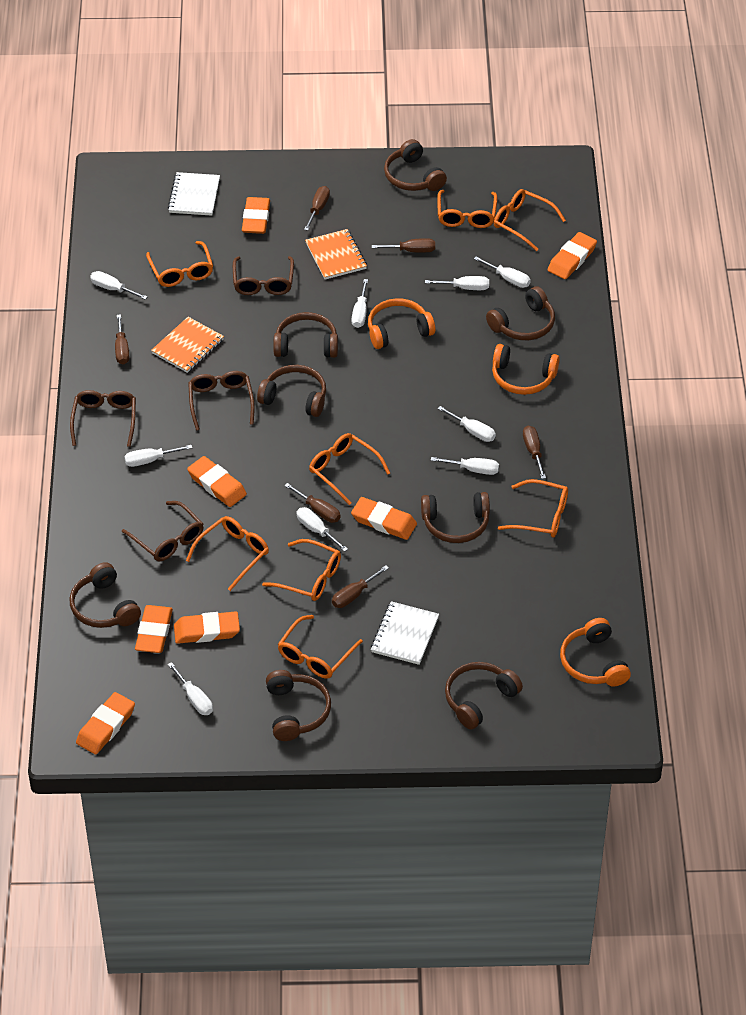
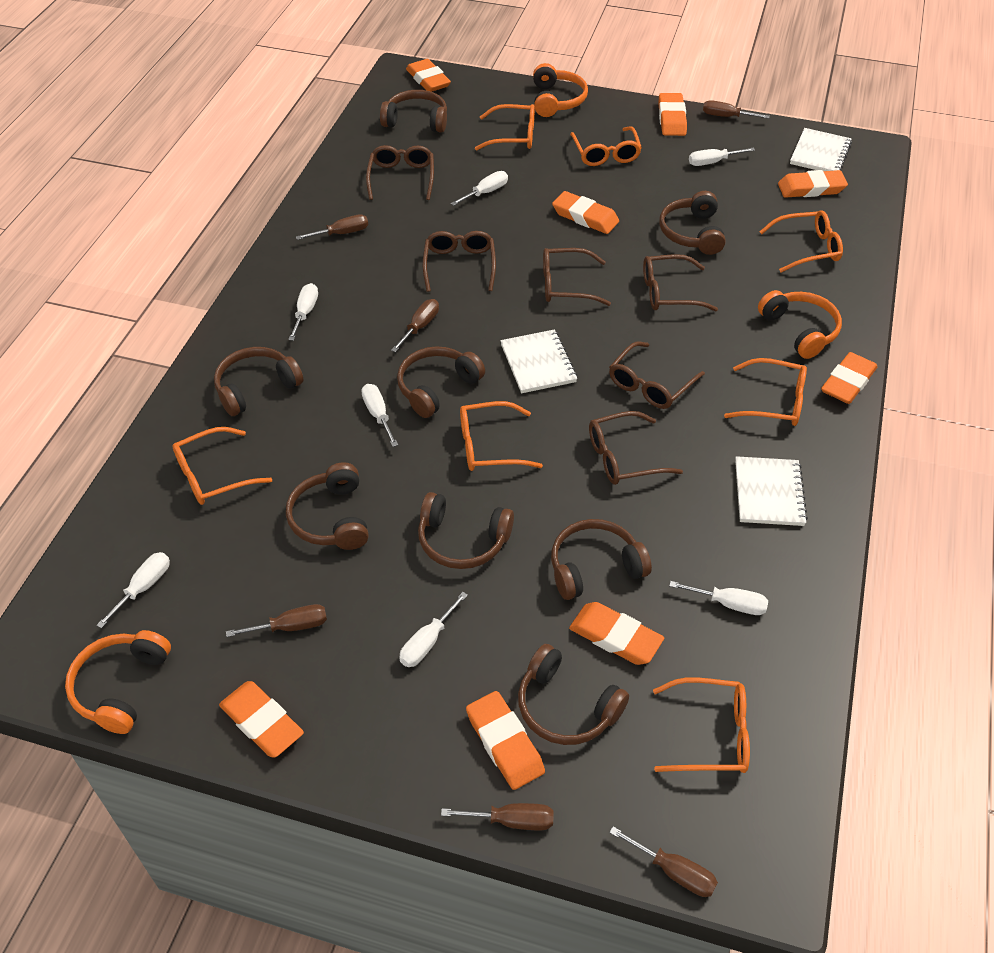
brown glasses: 4 -> 6
orange eraser: 7 -> 8
orange glasses: 8 -> 7
orange notebook: 2 -> 0
white notebook: 2 -> 3
white screwdriver: 9 -> 7

